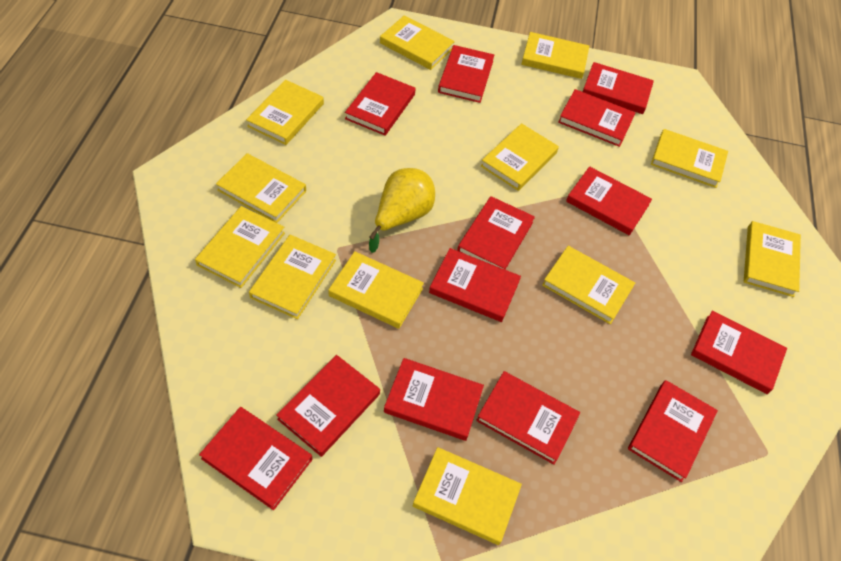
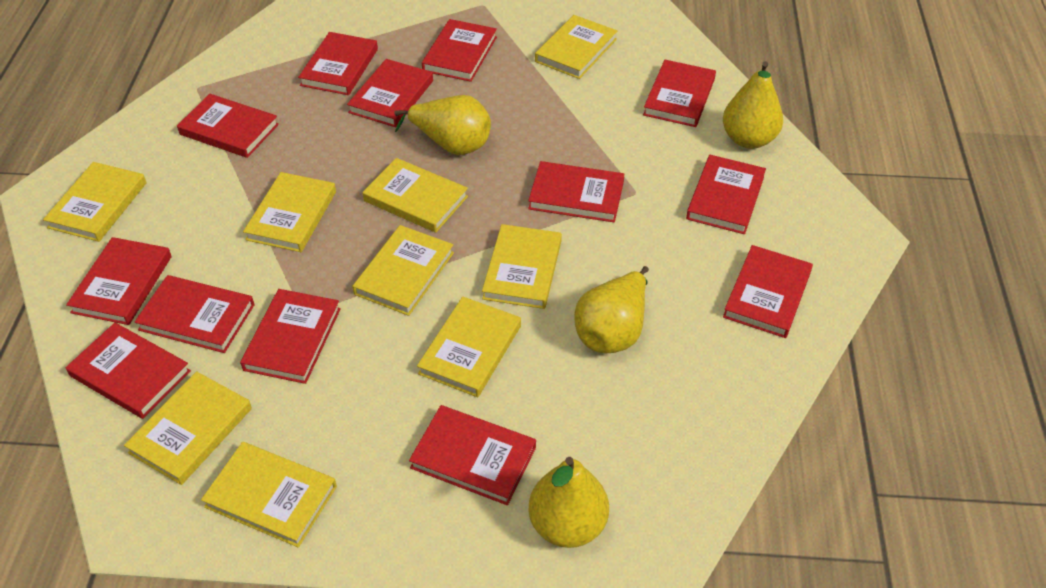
yellow book: 12 -> 9
yellow pear: 1 -> 4

